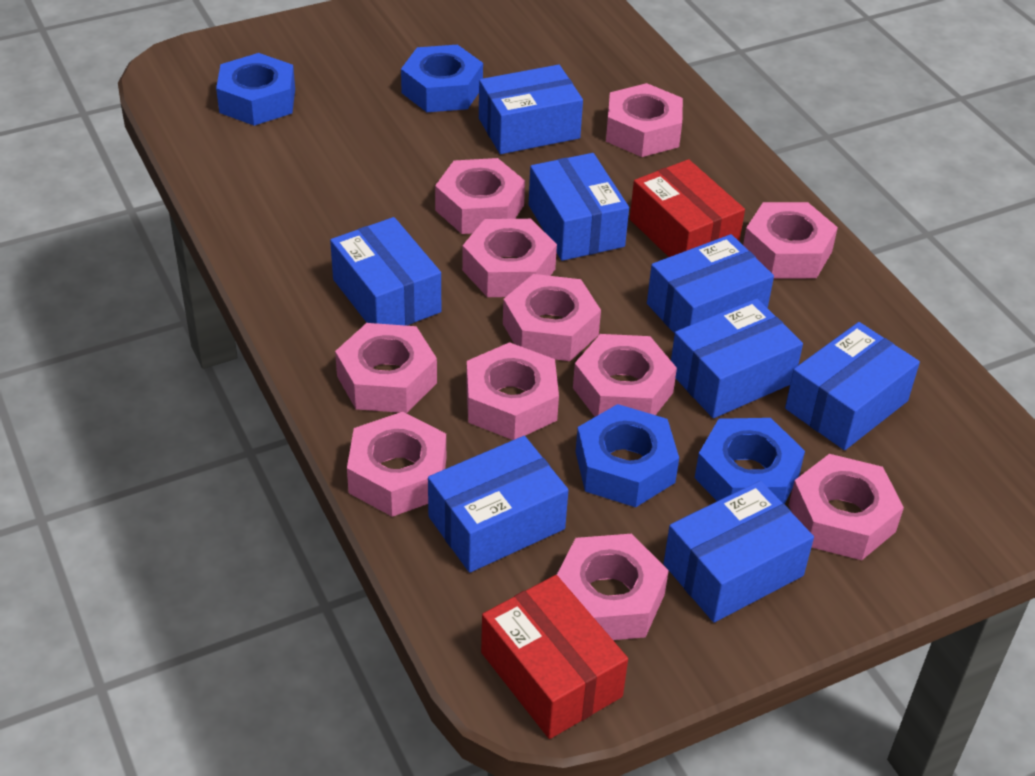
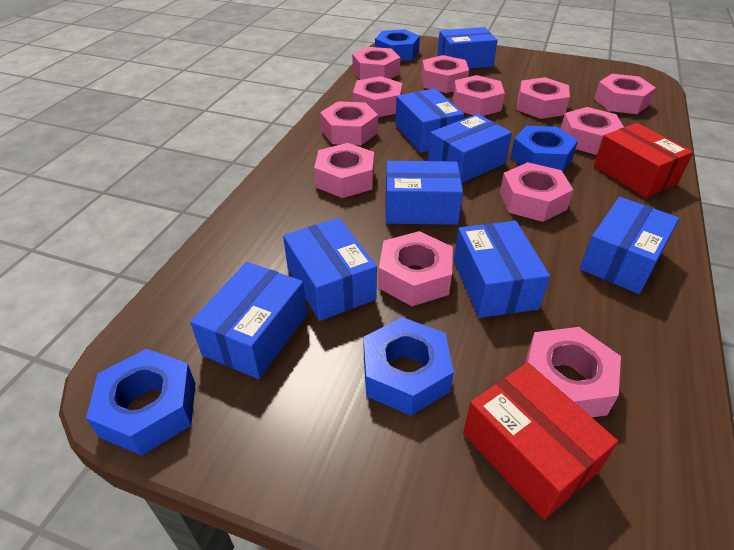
pink nut: 11 -> 12

